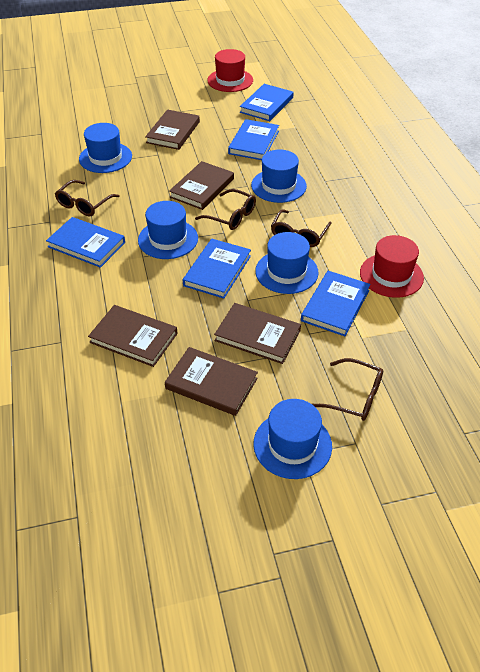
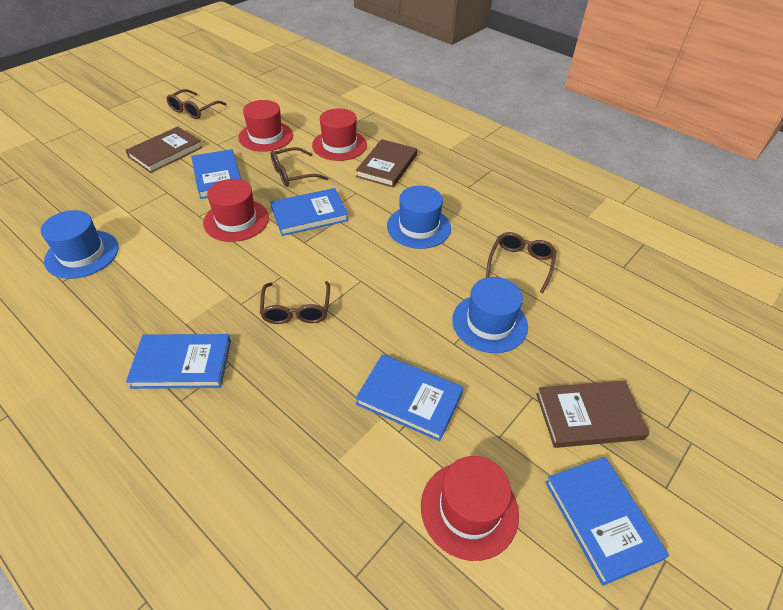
blue hat: 5 -> 3
brown book: 5 -> 3
red hat: 2 -> 4

